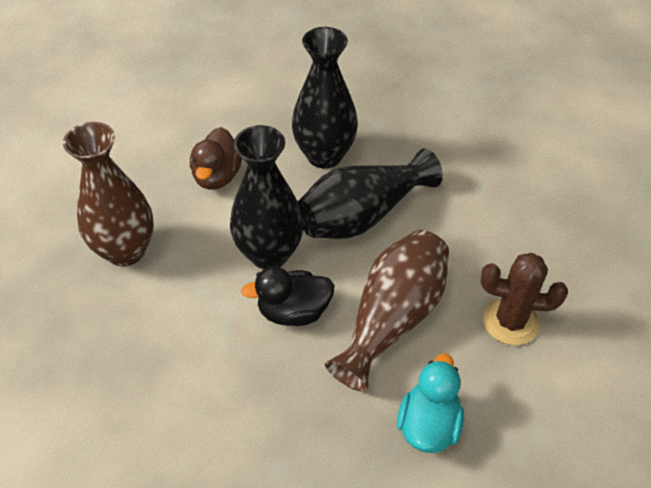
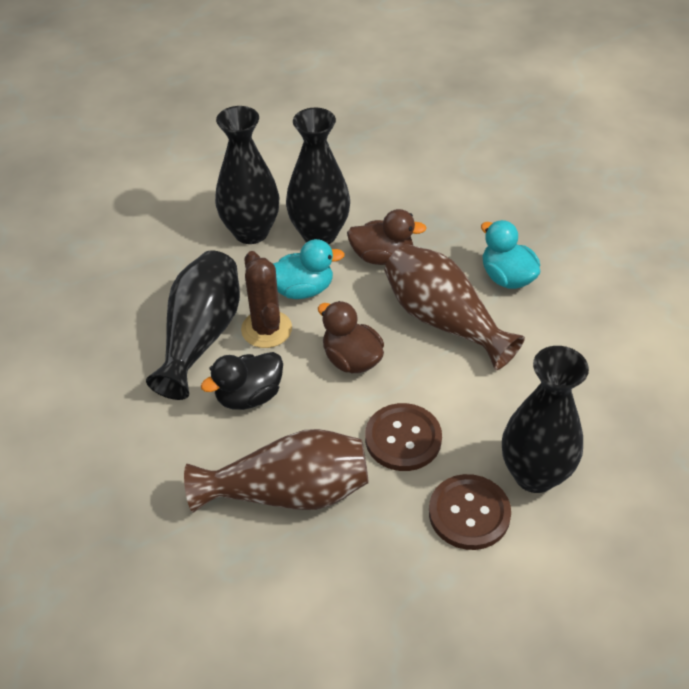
black vase: 3 -> 4
brown button: 0 -> 2
brown duck: 1 -> 2
turquoise duck: 1 -> 2

